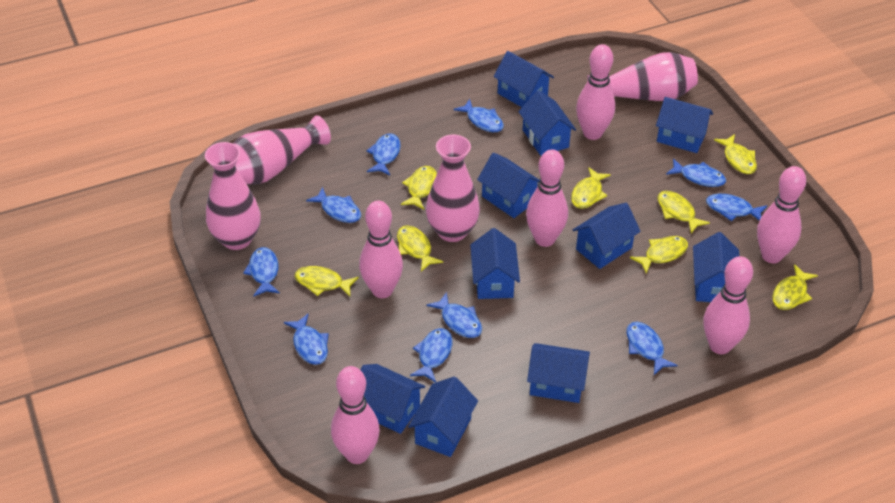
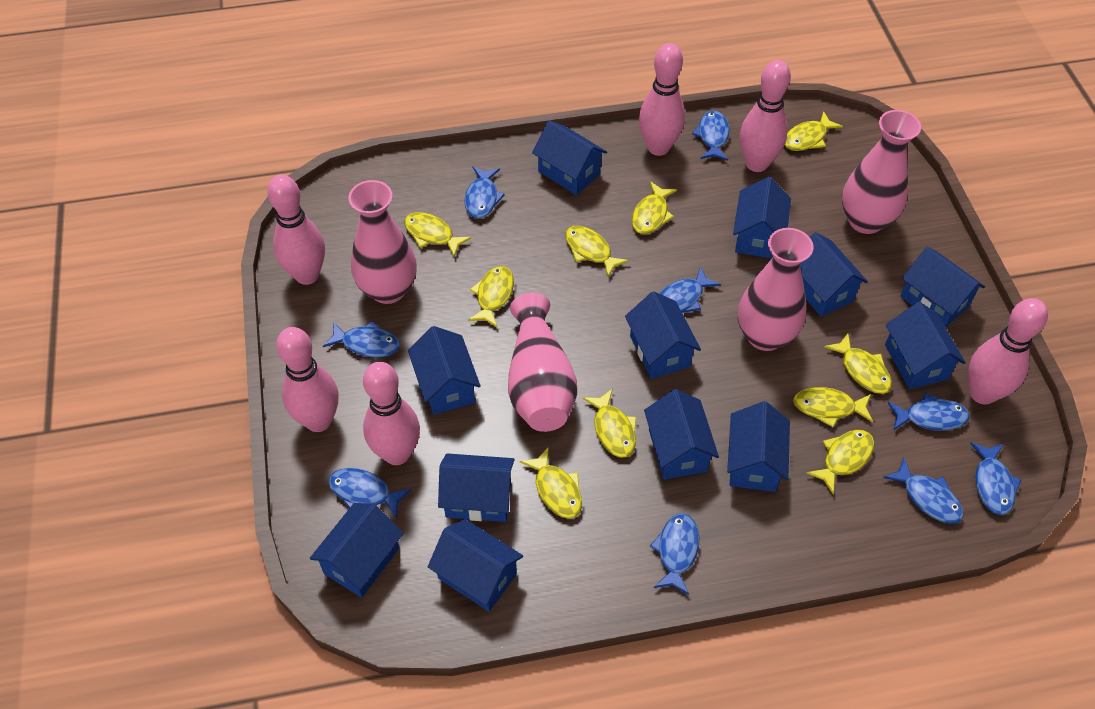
blue fish: 10 -> 9
blue house: 10 -> 12
yellow fish: 8 -> 10

